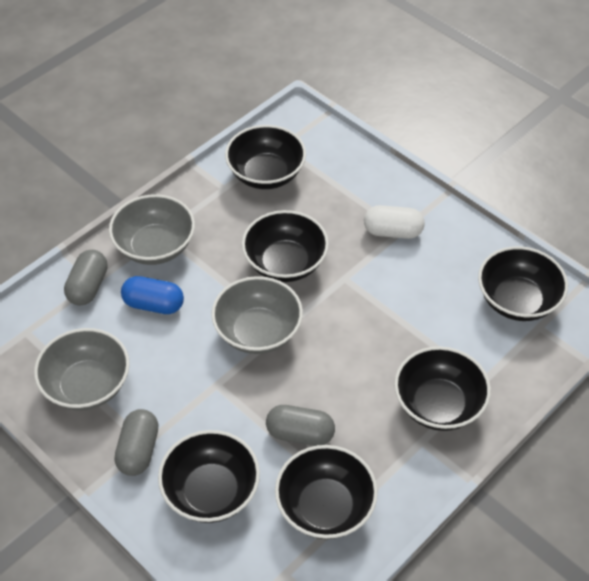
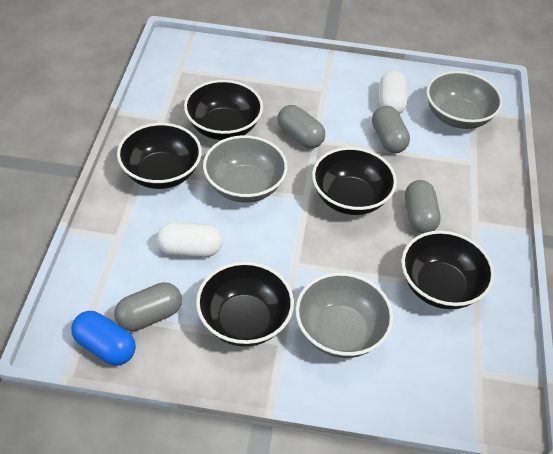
black bowl: 6 -> 5
grey capsule: 3 -> 4
white capsule: 1 -> 2

